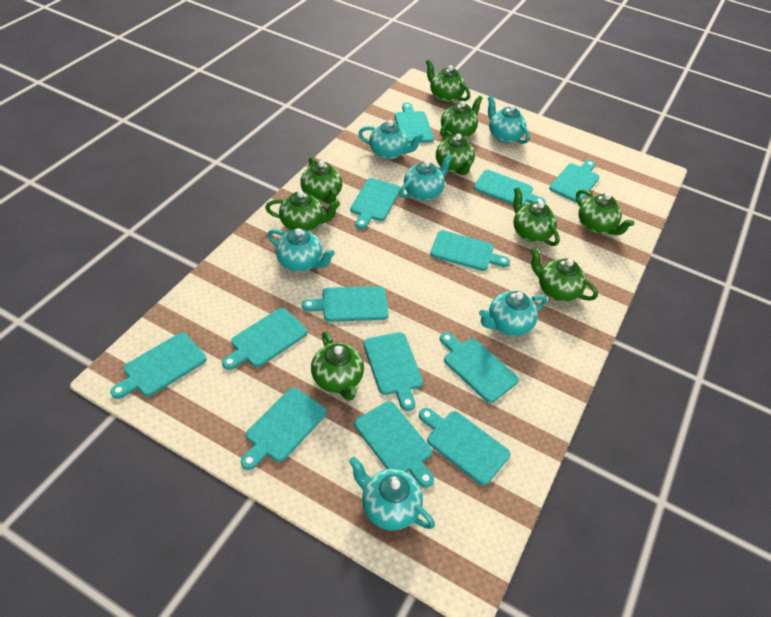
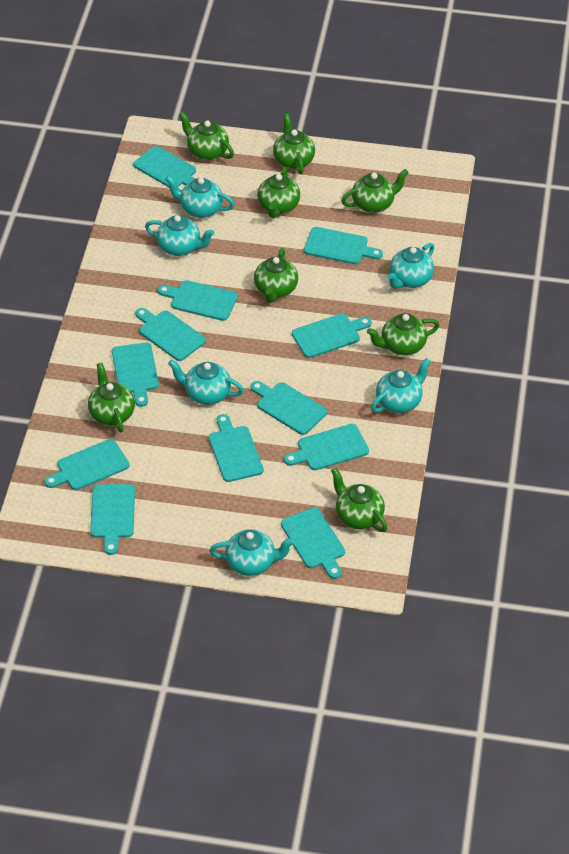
green teapot: 9 -> 8
turquoise cutting board: 13 -> 12

